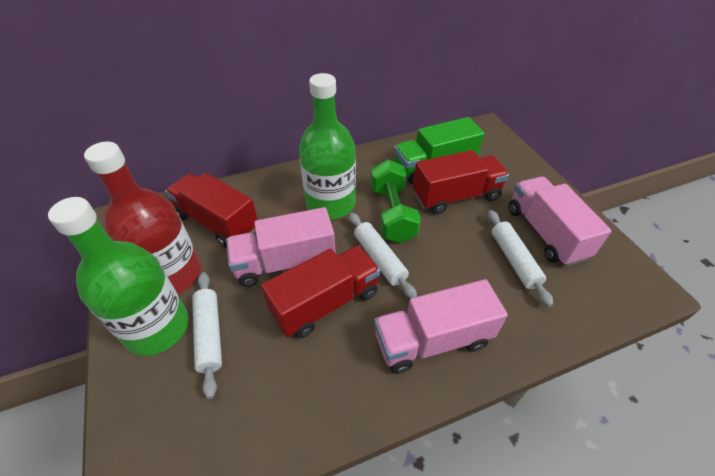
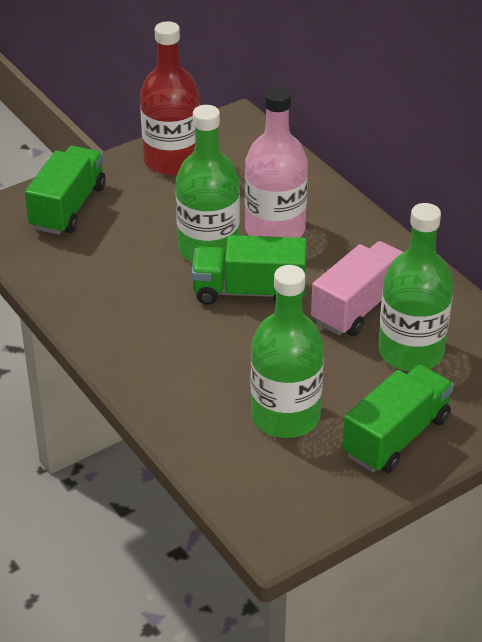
green bottle: 2 -> 3
green dumbbell: 1 -> 0
green truck: 1 -> 3
pink bottle: 0 -> 1
pink truck: 3 -> 1
red truck: 3 -> 0
white rolling pin: 3 -> 0

